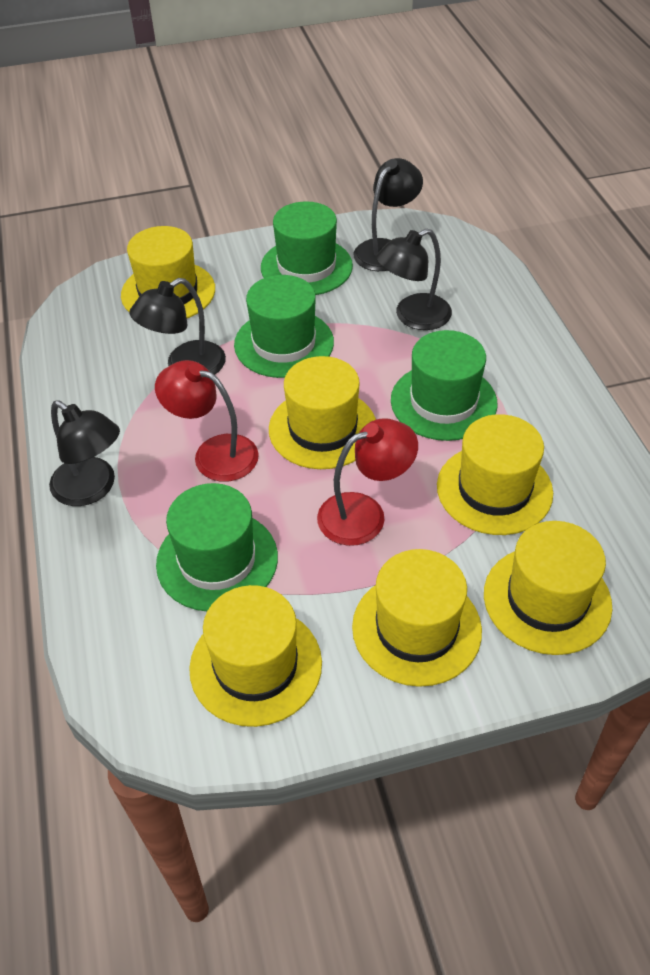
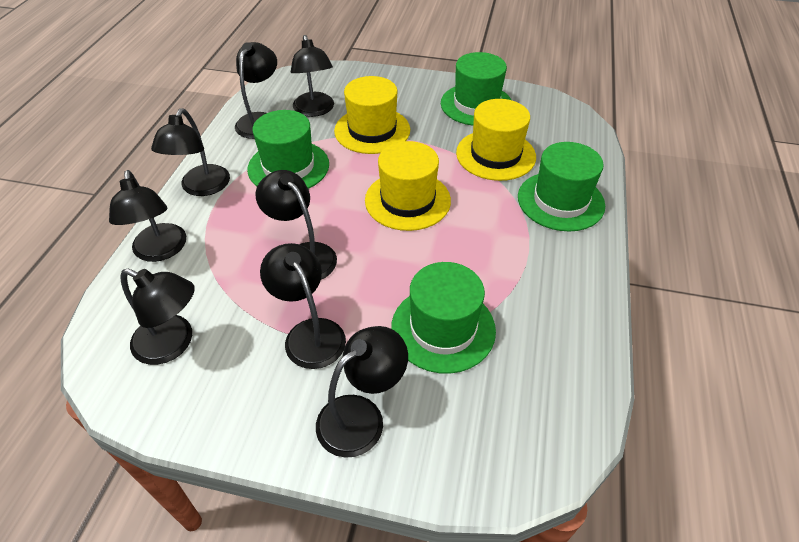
black lamp: 4 -> 8
red lamp: 2 -> 0
yellow hat: 6 -> 3

